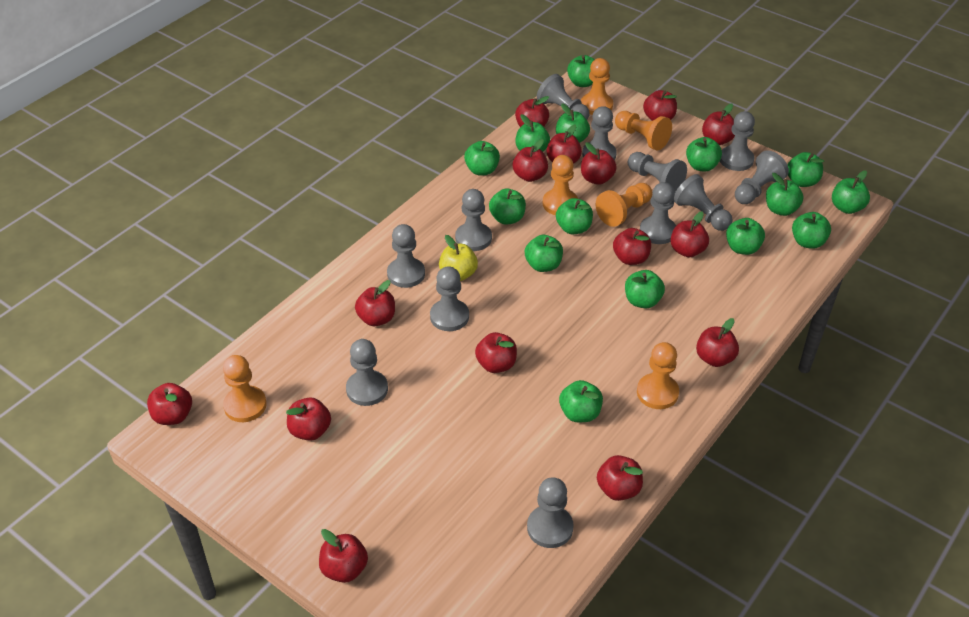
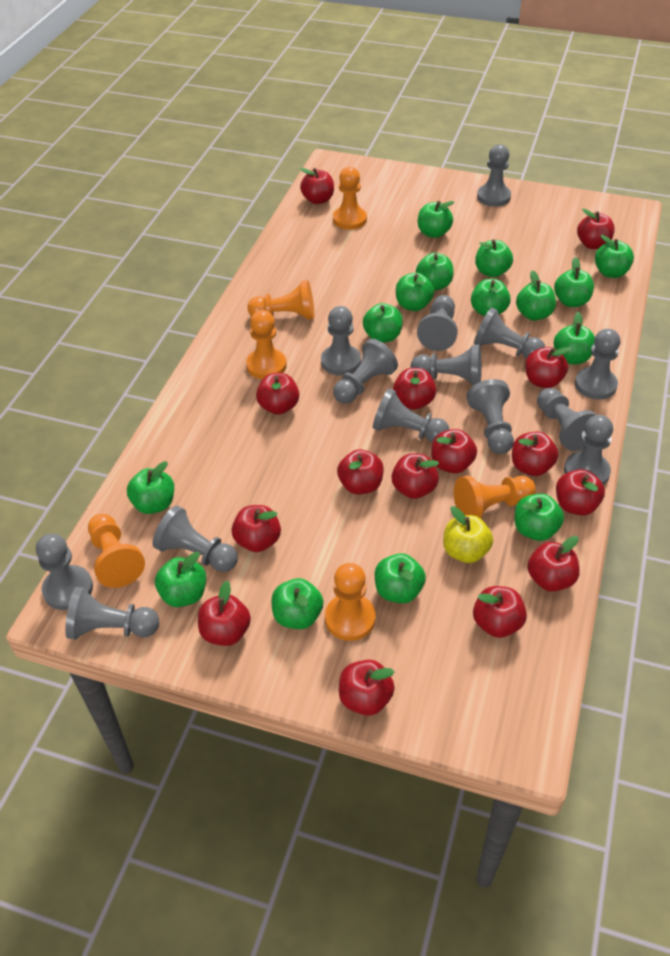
grey pawn: 12 -> 14

